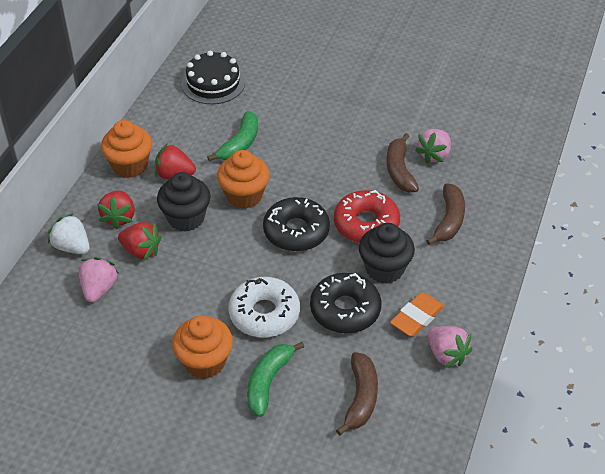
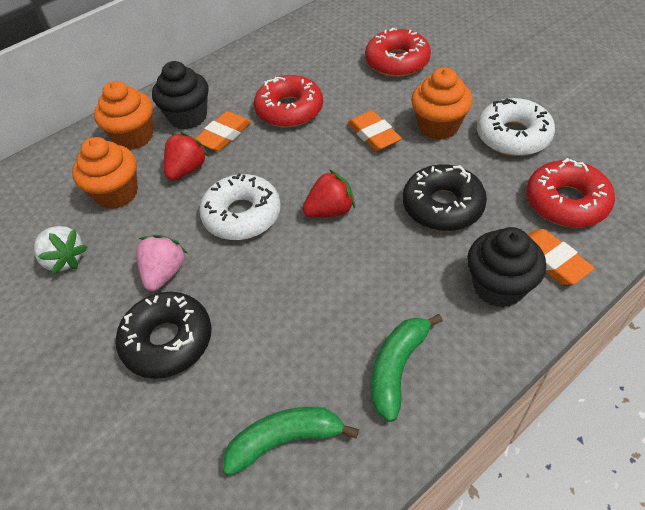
black cake: 1 -> 0
brown banana: 3 -> 0
orange eraser: 1 -> 3
pink strawberry: 3 -> 1
red donut: 1 -> 3
red strawberry: 3 -> 2
white donut: 1 -> 2

